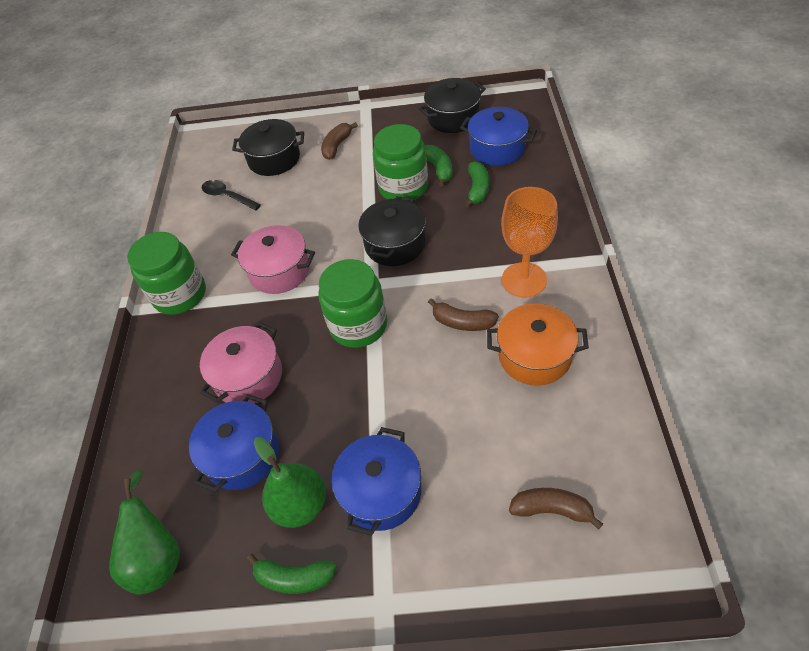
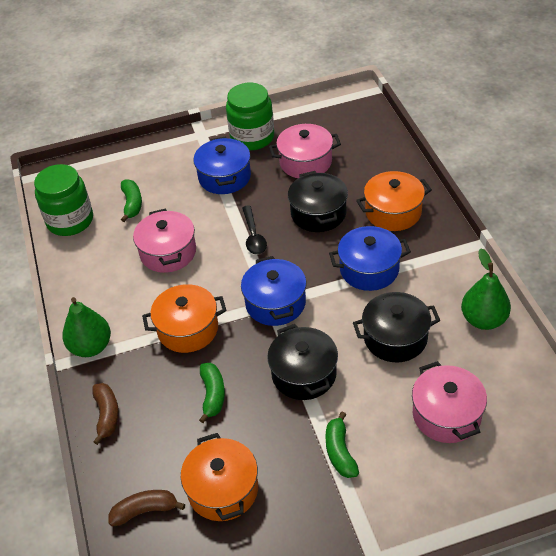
brown banana: 3 -> 2
green jar: 3 -> 2
orange goblet: 1 -> 0
orange pot: 1 -> 3
pink pot: 2 -> 3

